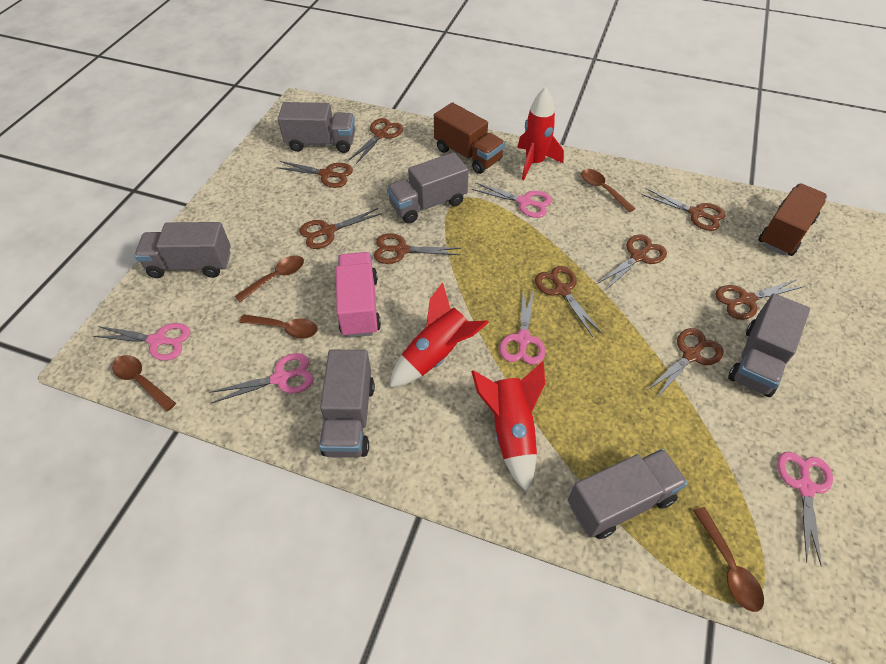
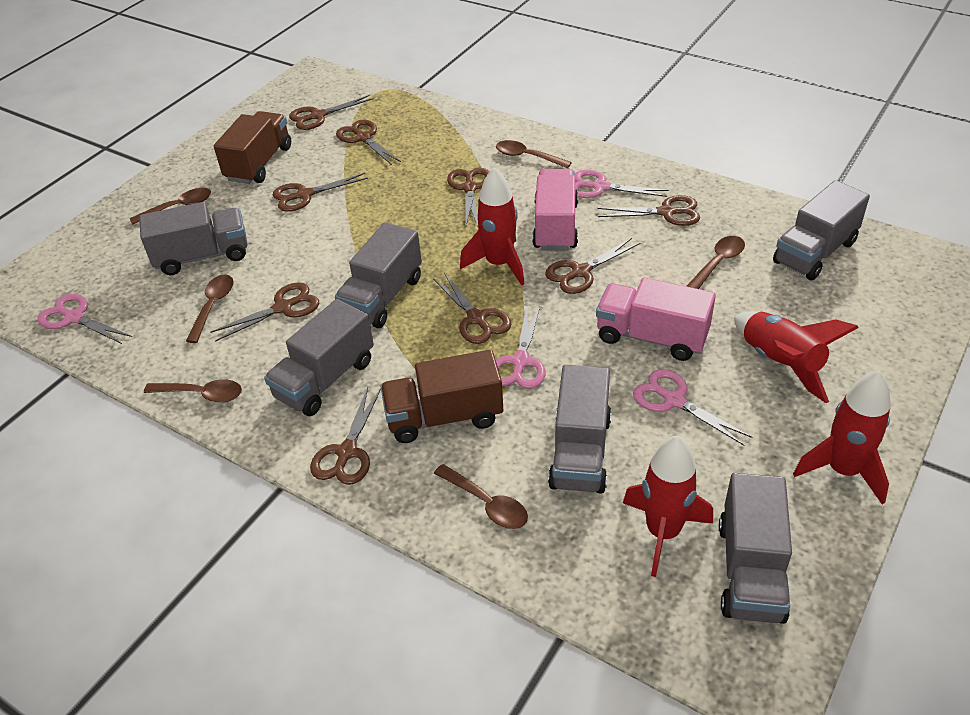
brown spoon: 5 -> 6
pink scissors: 5 -> 4
pink truck: 1 -> 2
red rocket: 3 -> 4

